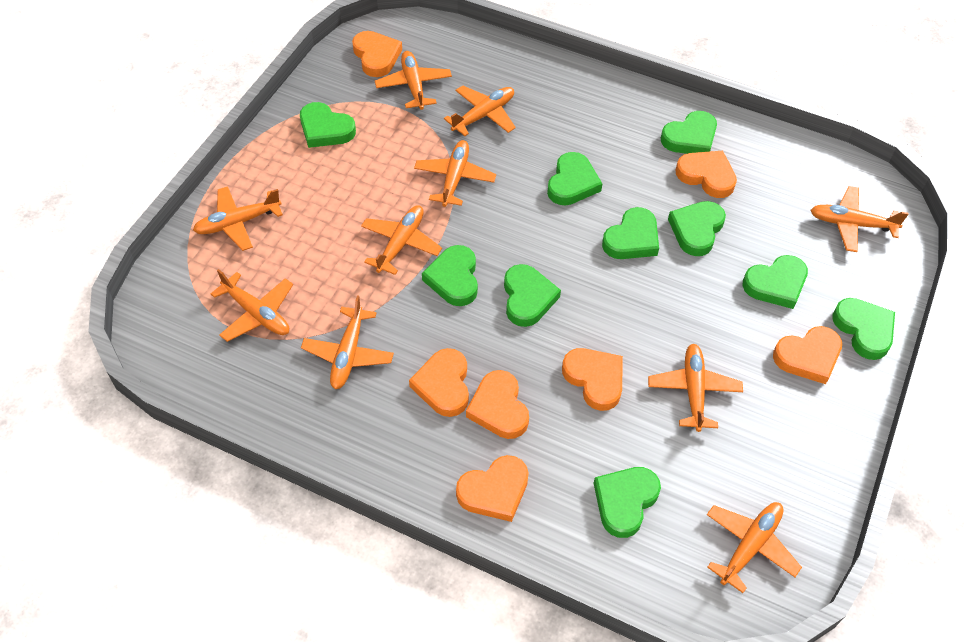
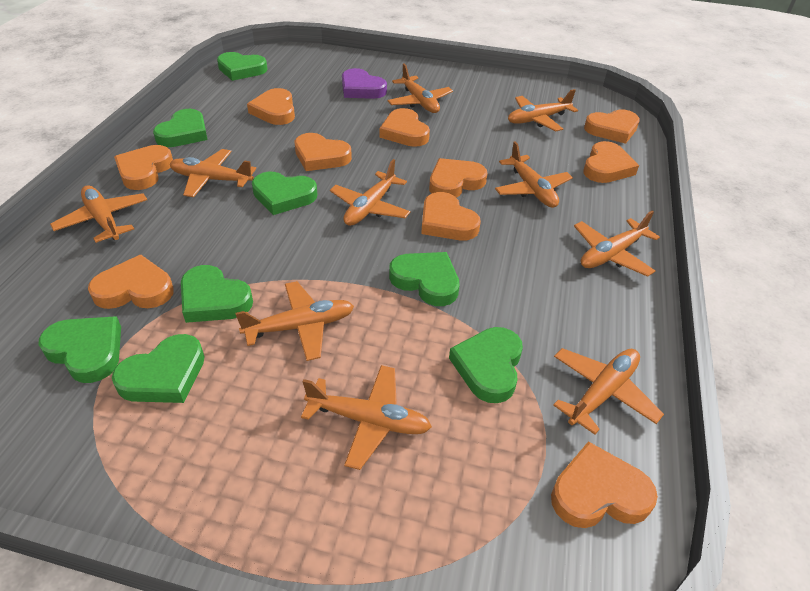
green heart: 10 -> 8
orange heart: 7 -> 10
purple heart: 0 -> 1

